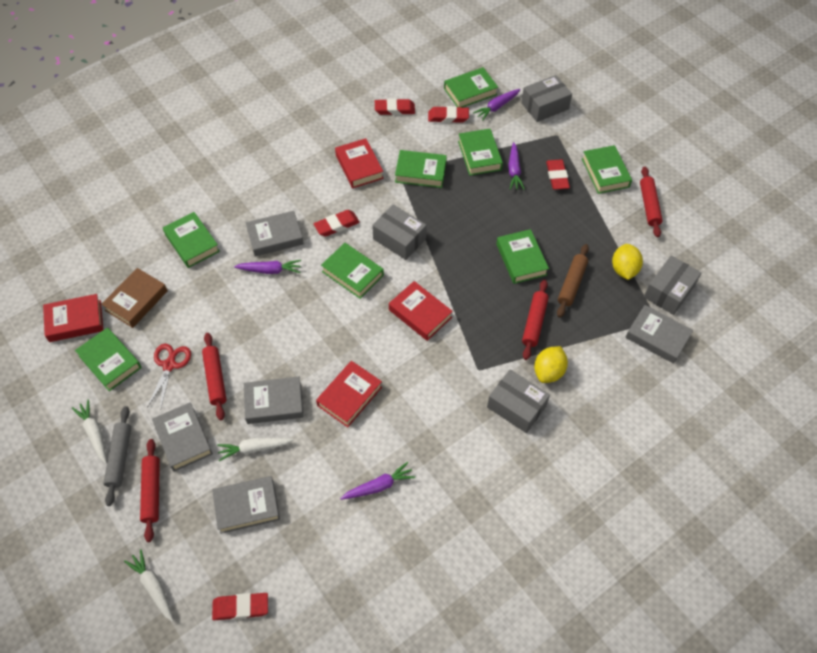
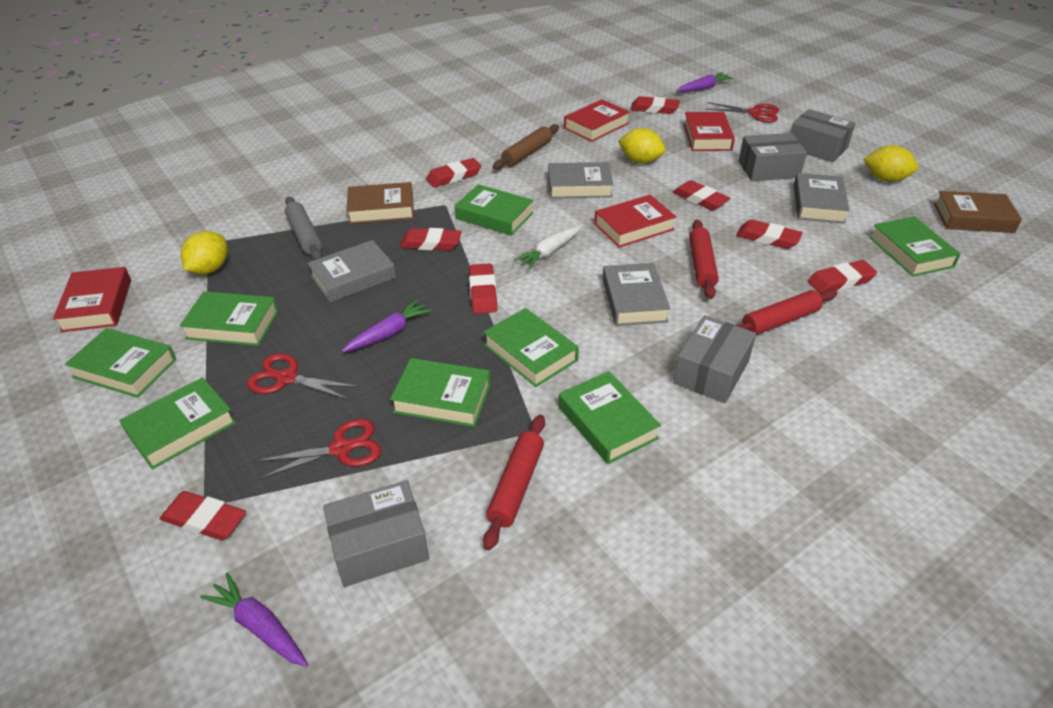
brown book: 1 -> 2
grey book: 5 -> 4
purple carrot: 4 -> 3
red eraser: 5 -> 8
red rolling pin: 4 -> 3
red scissors: 1 -> 3
white carrot: 3 -> 1
yellow lemon: 2 -> 3

